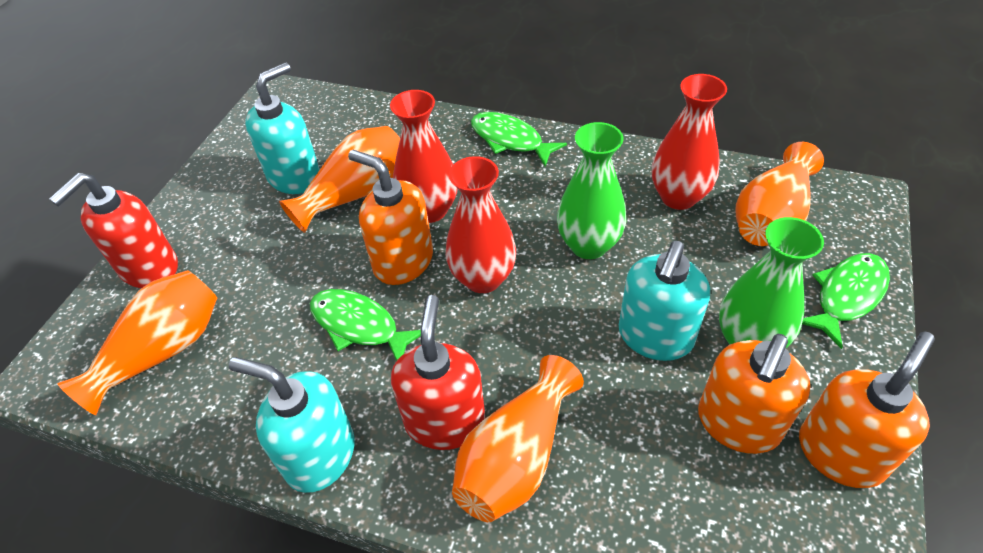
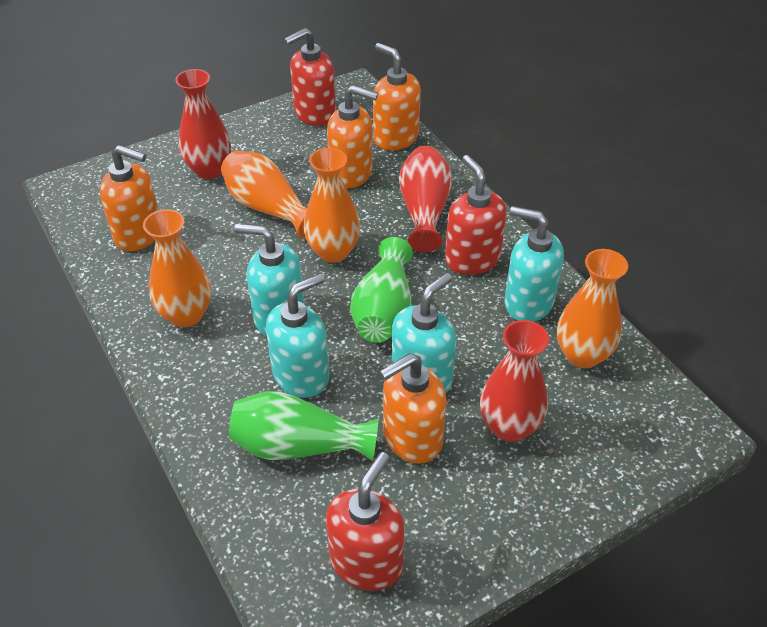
green fish: 3 -> 0
orange soap dispenser: 3 -> 4
red soap dispenser: 2 -> 3
turquoise soap dispenser: 3 -> 4

